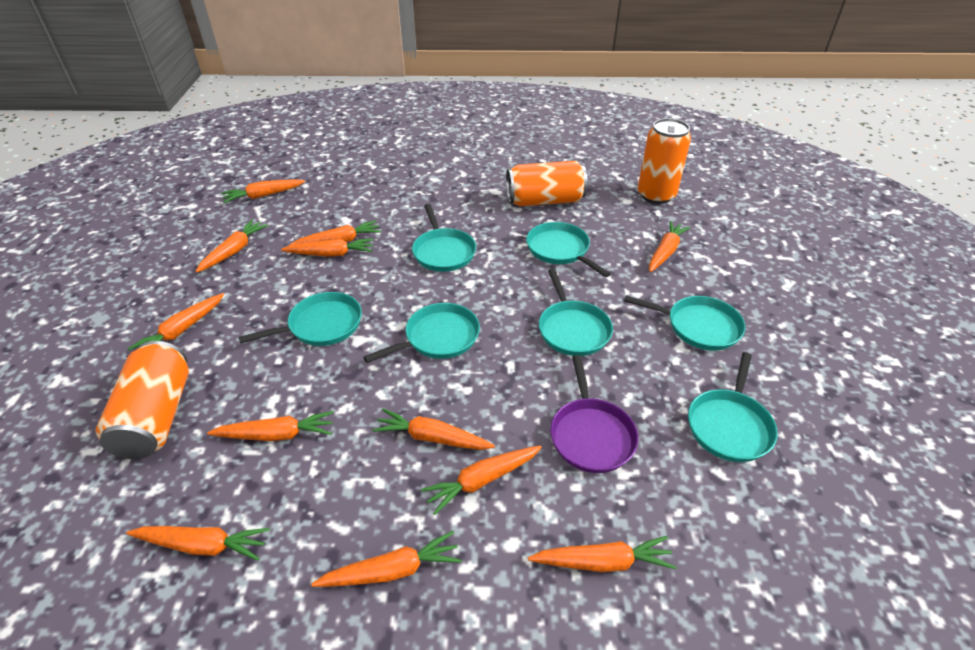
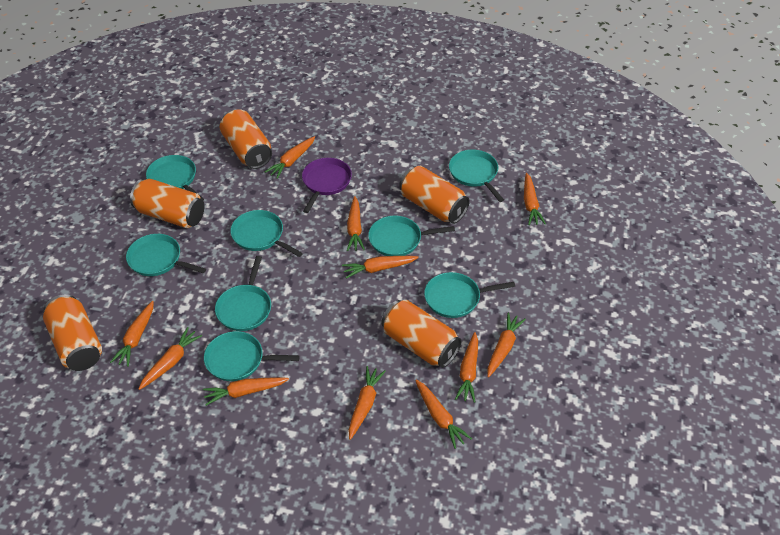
orange can: 3 -> 5
orange carrot: 12 -> 11
turquoise pan: 7 -> 8

